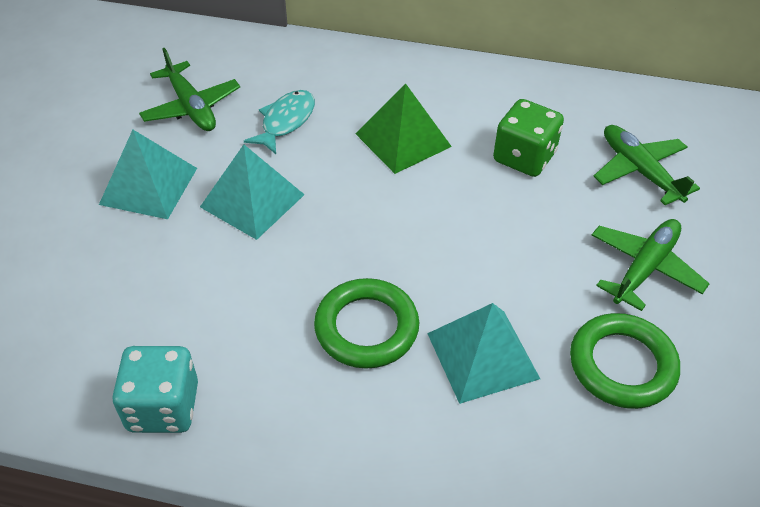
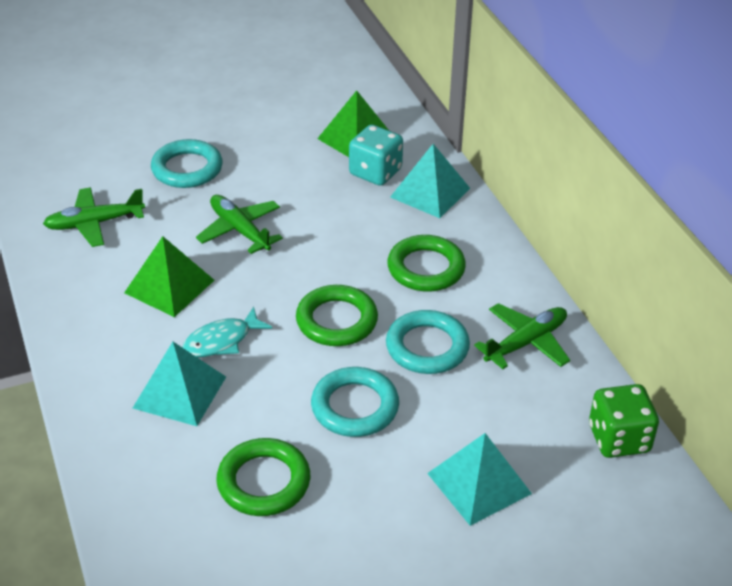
green pyramid: 1 -> 2
green ring: 2 -> 3
turquoise ring: 0 -> 3

